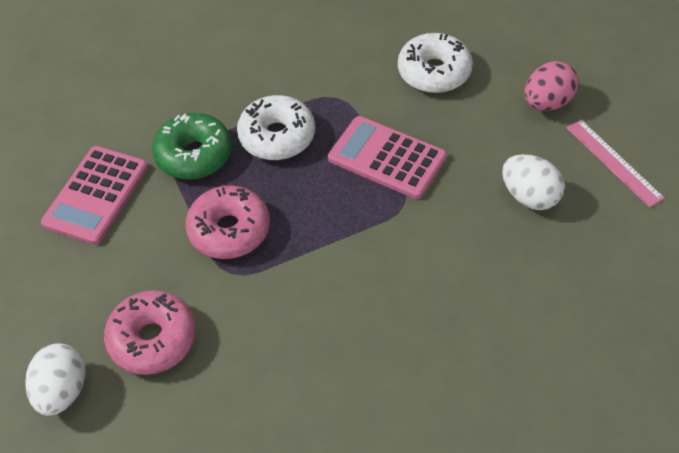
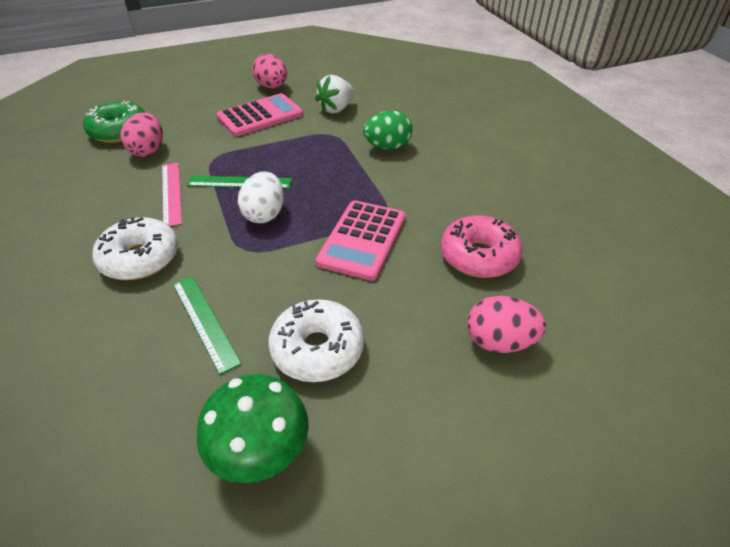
green egg: 0 -> 1
green mushroom: 0 -> 1
green ruler: 0 -> 2
pink donut: 2 -> 1
pink egg: 1 -> 3
white egg: 2 -> 1
white strawberry: 0 -> 1

